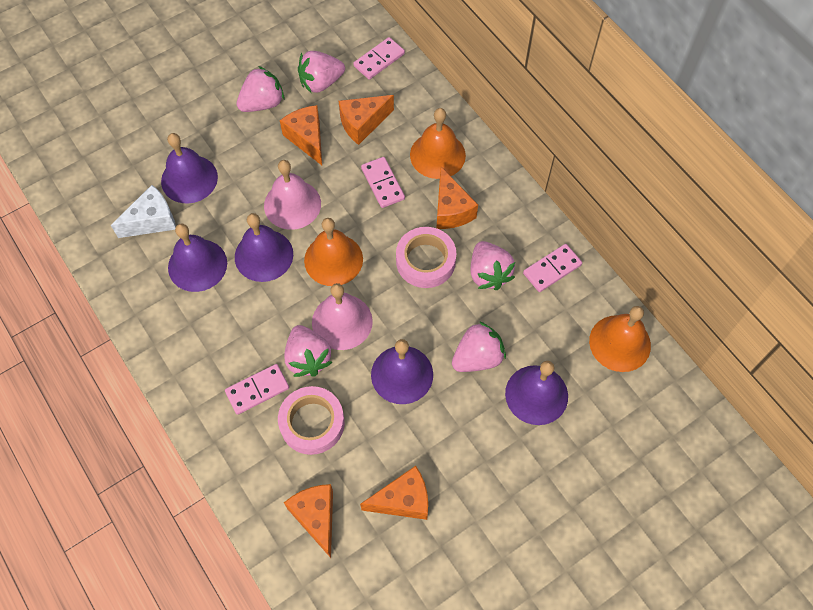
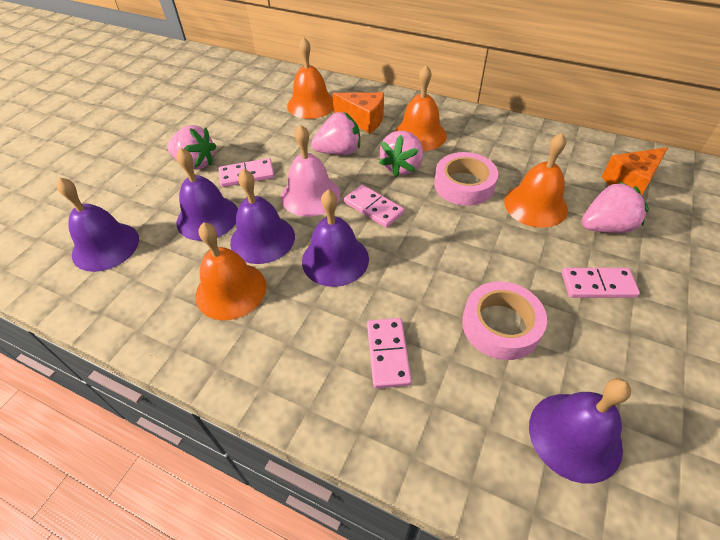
orange bell: 3 -> 4
orange cheese: 5 -> 2
pink bell: 2 -> 1
pink strawberry: 5 -> 4
white cheese: 1 -> 0

